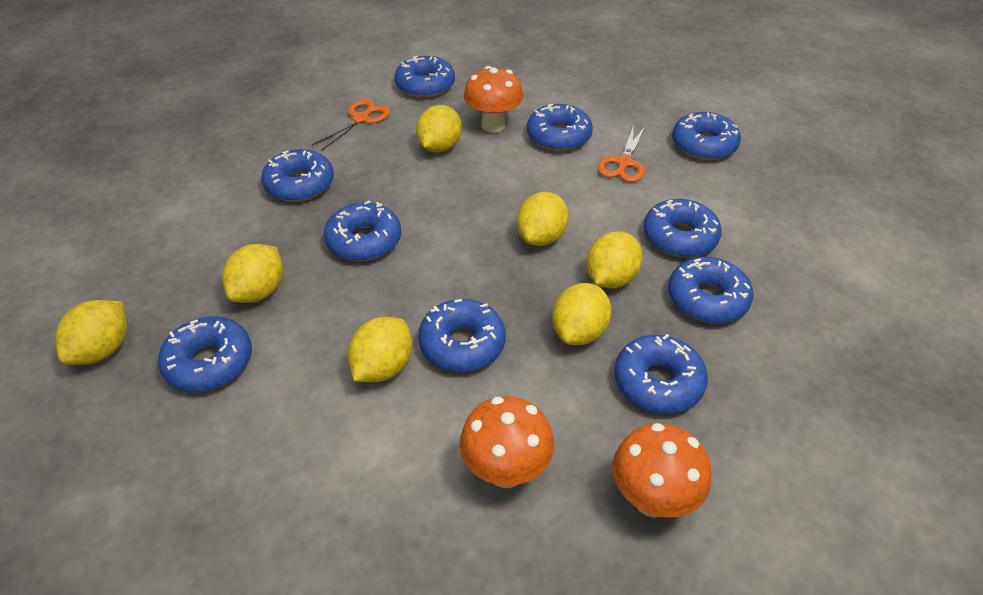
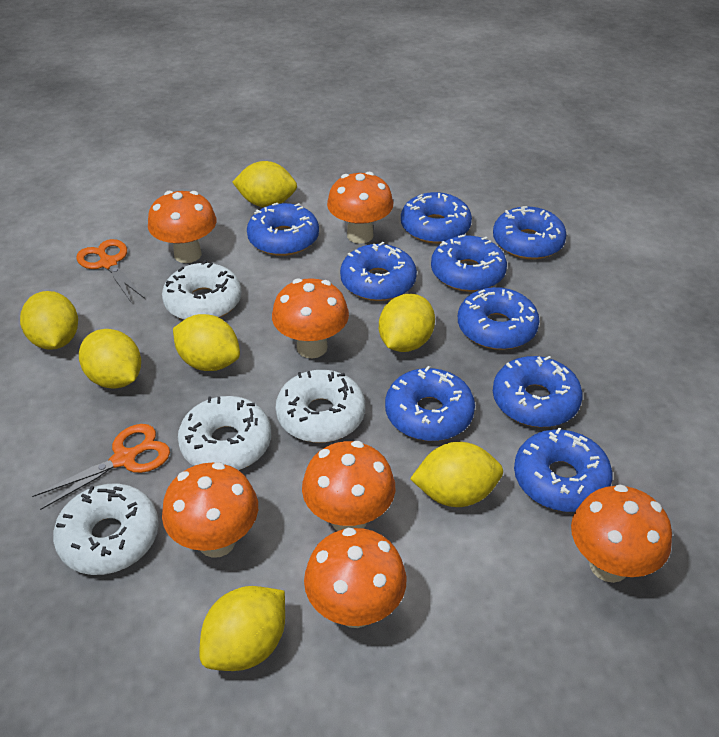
blue donut: 10 -> 9
orange mushroom: 3 -> 7
white donut: 0 -> 4

